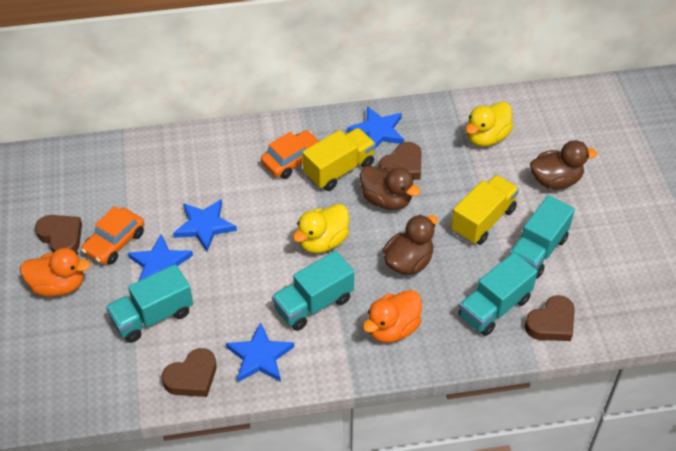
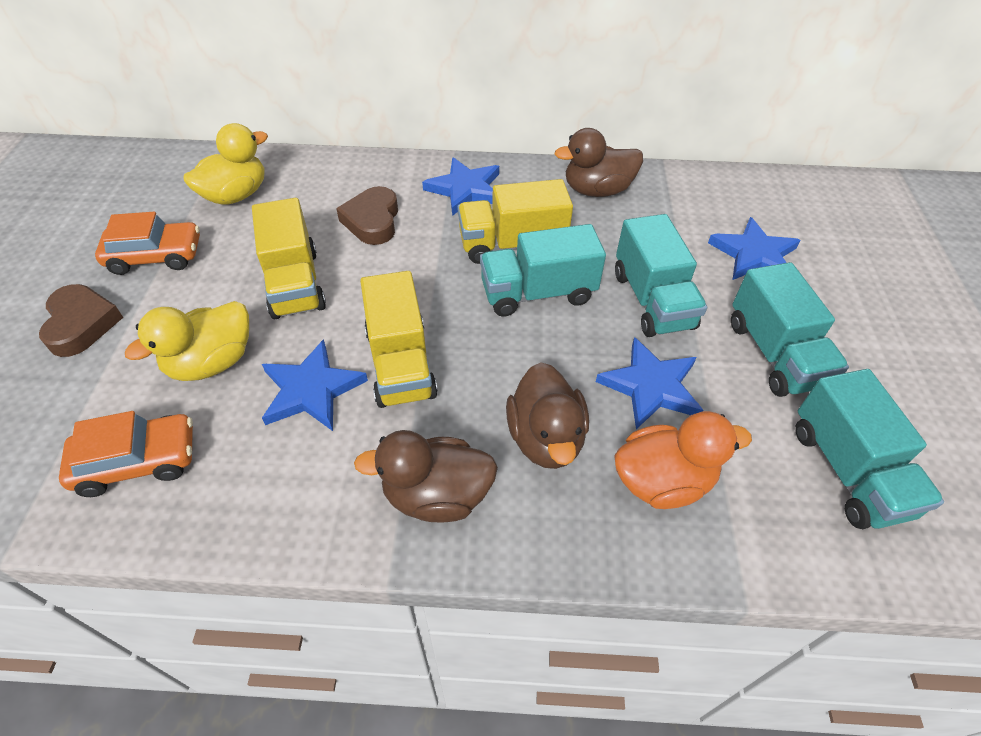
brown heart: 4 -> 2
orange duck: 2 -> 1
yellow truck: 2 -> 3

